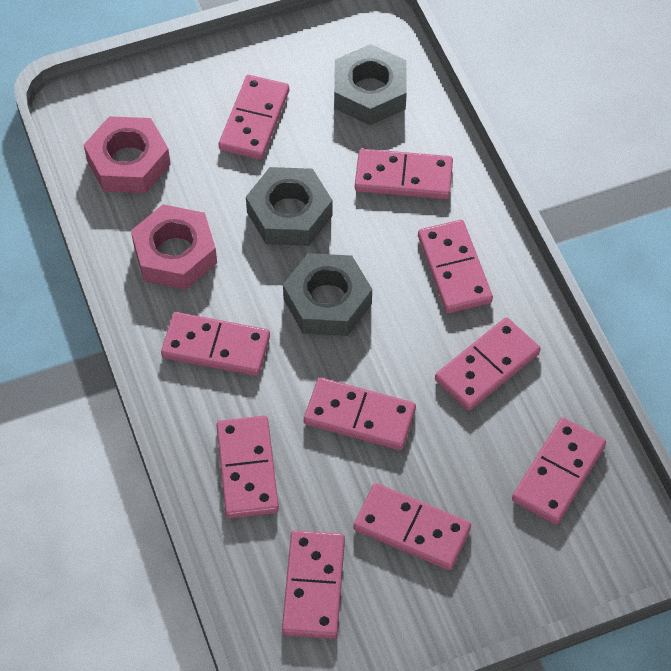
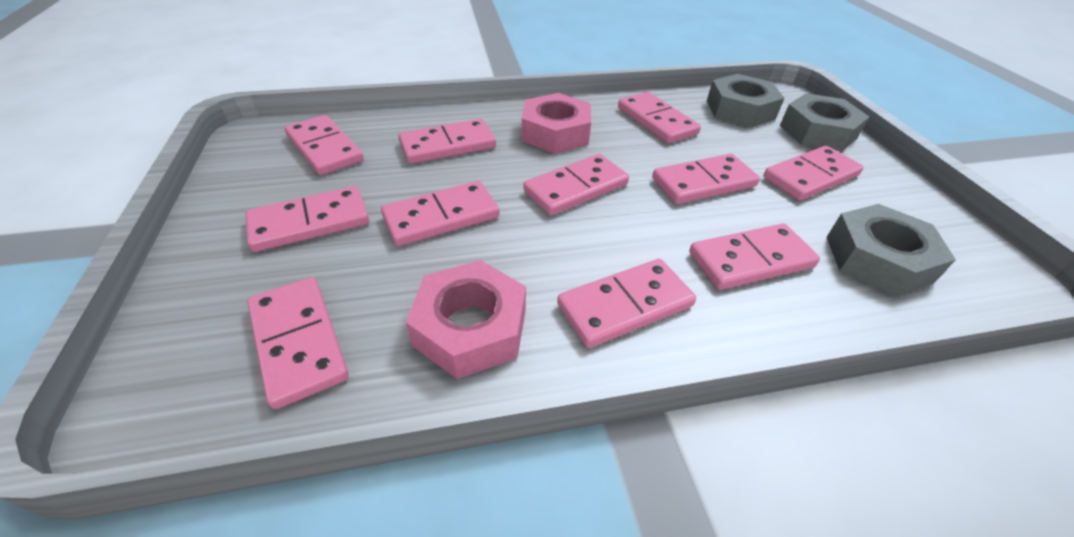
pink domino: 10 -> 11

